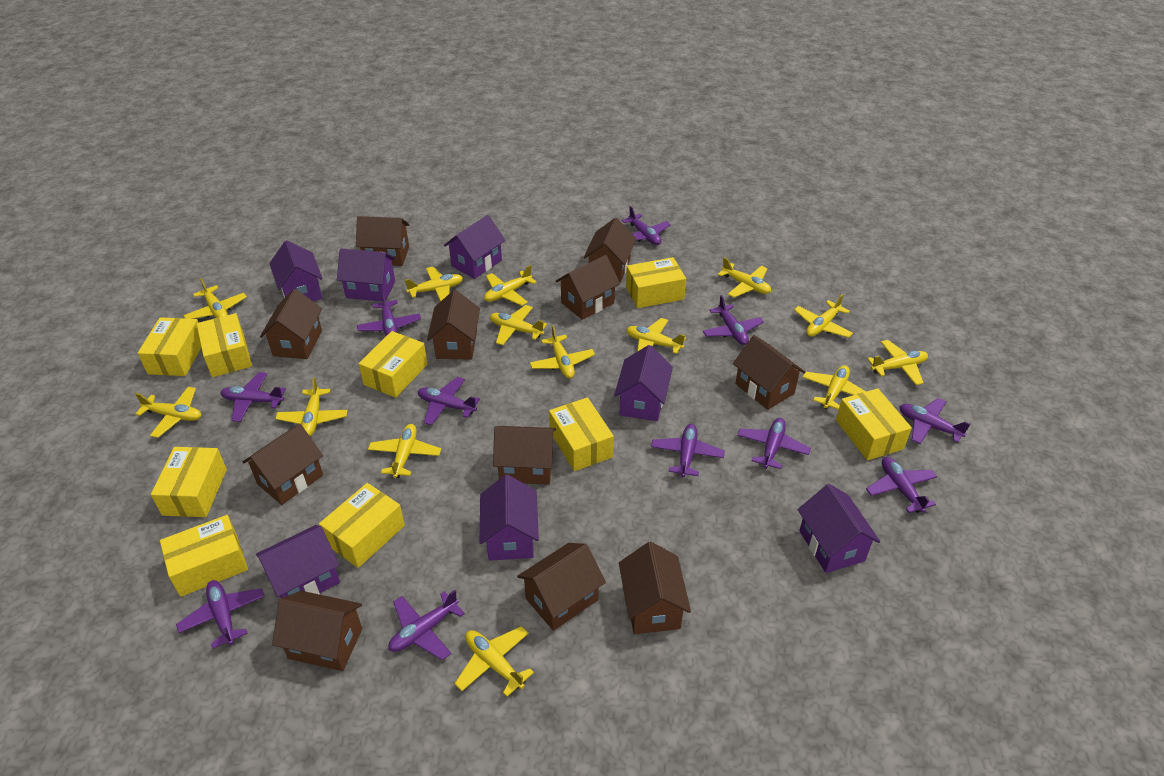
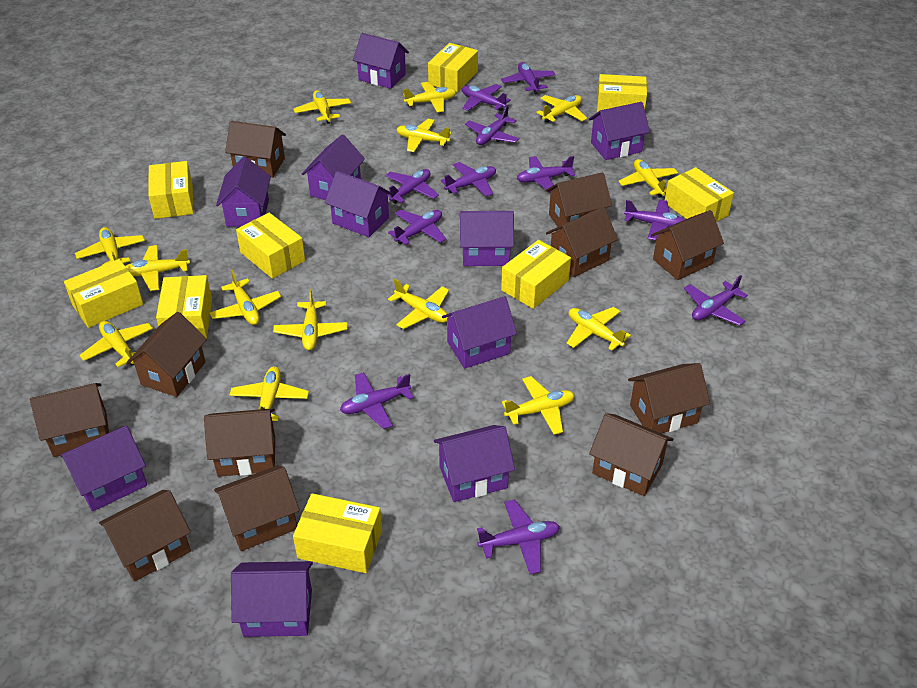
purple house: 7 -> 10

